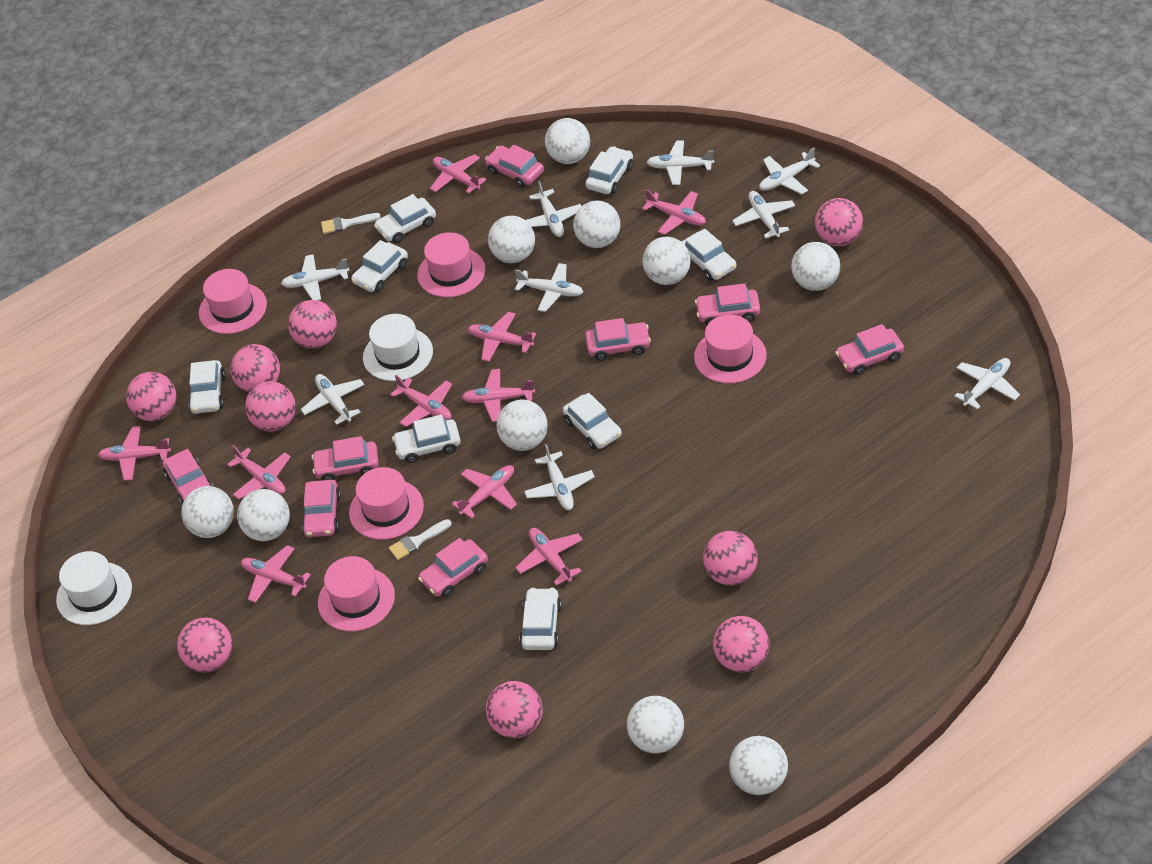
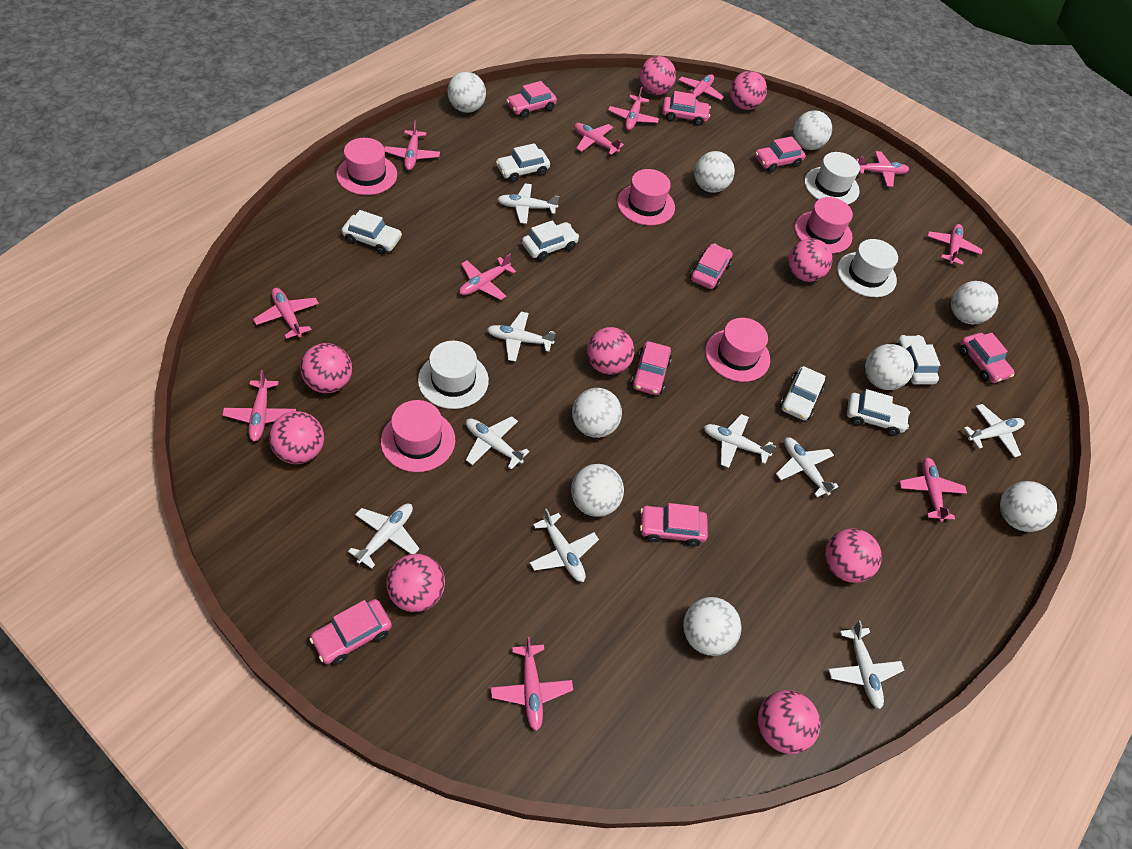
pink plane: 10 -> 11
white ball: 10 -> 9
white brush: 2 -> 0
white car: 8 -> 6
white hat: 2 -> 3

